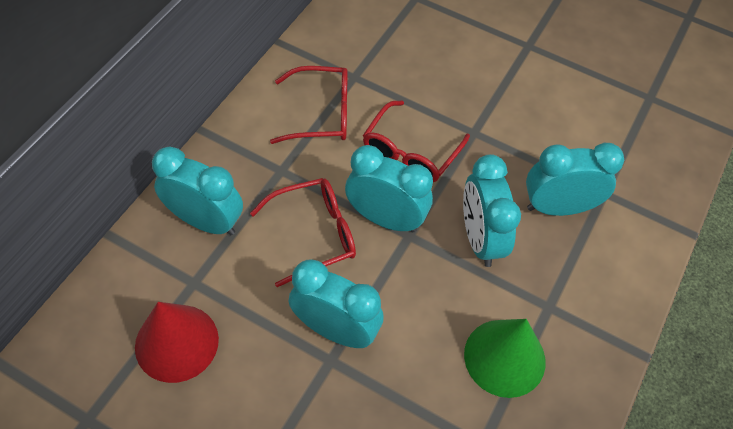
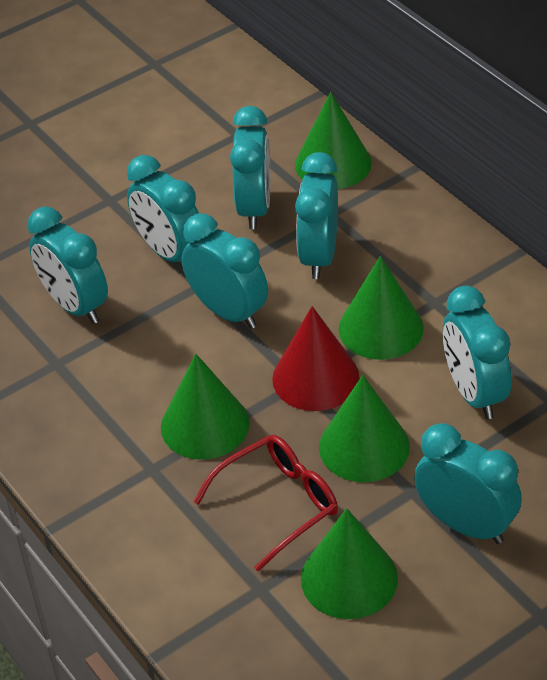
green cone: 1 -> 5
red glasses: 3 -> 1
turquoise clock: 5 -> 7

